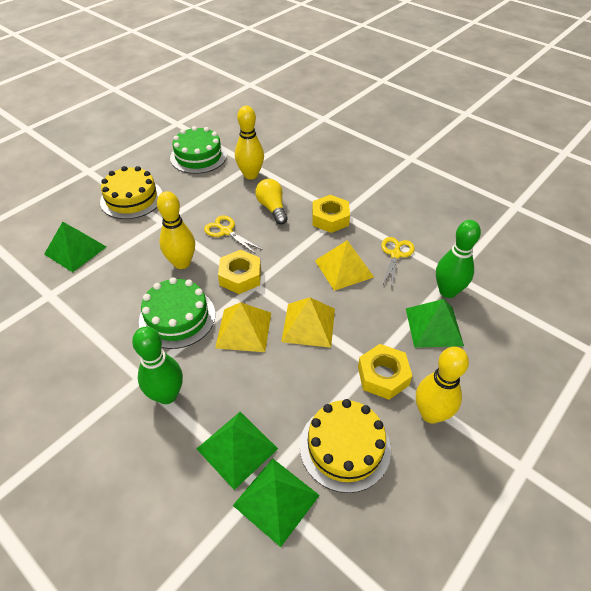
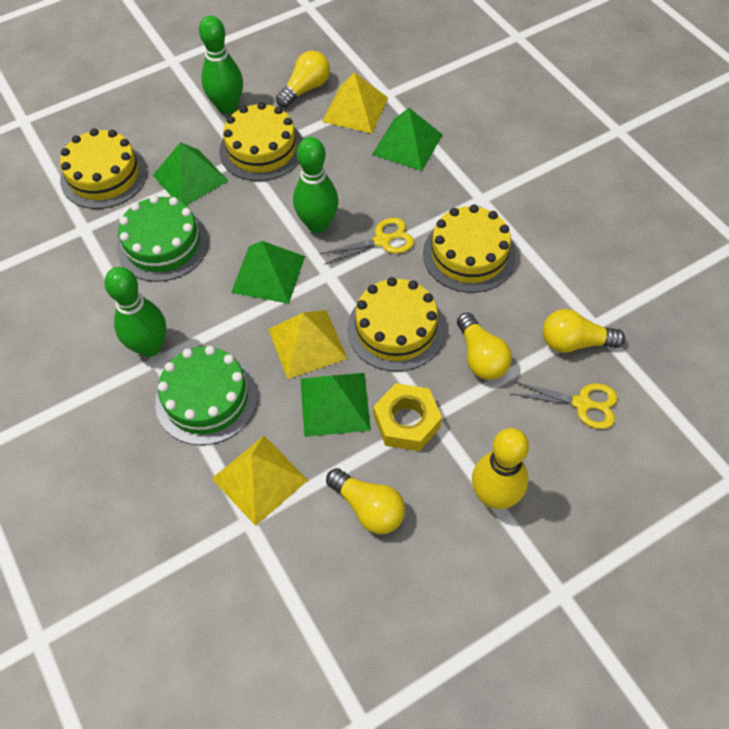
green bowling pin: 2 -> 3
yellow bowling pin: 3 -> 1
yellow cake: 2 -> 4
yellow light bulb: 1 -> 4
yellow nut: 3 -> 1

